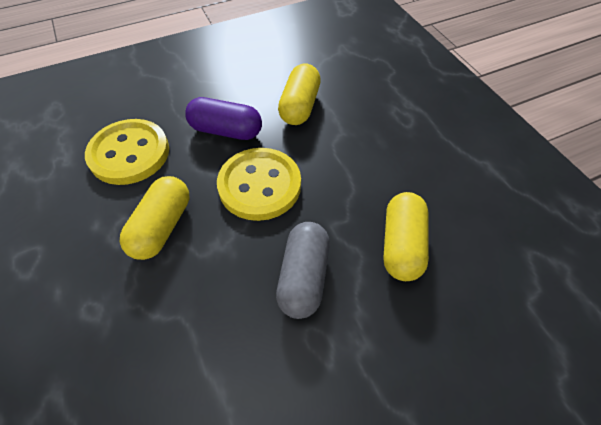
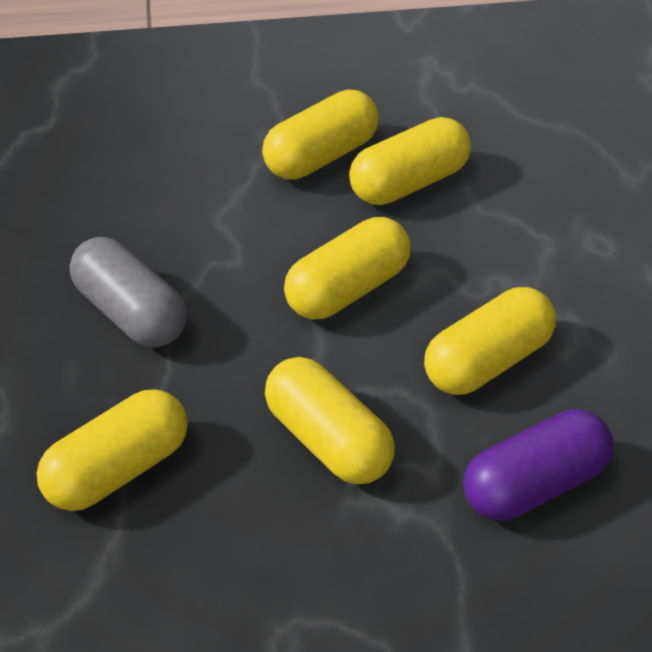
yellow button: 2 -> 0
yellow capsule: 3 -> 6

